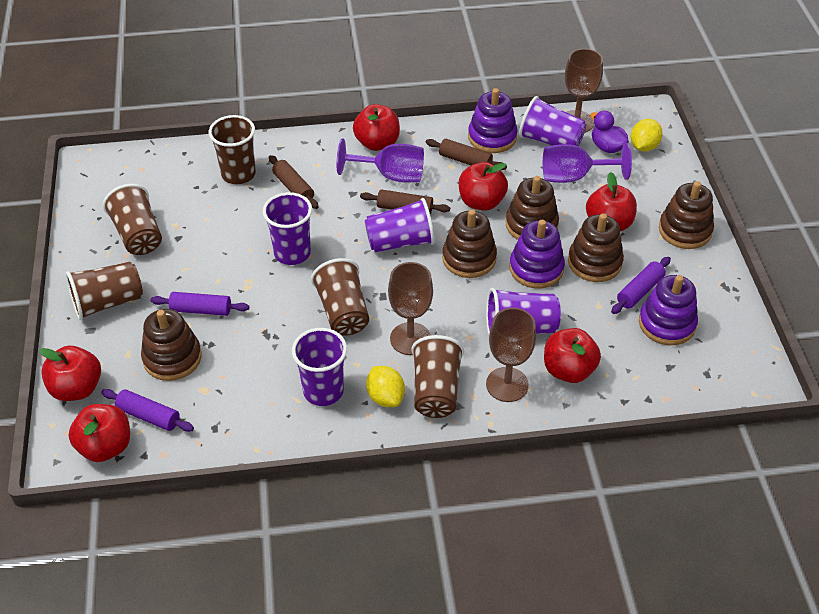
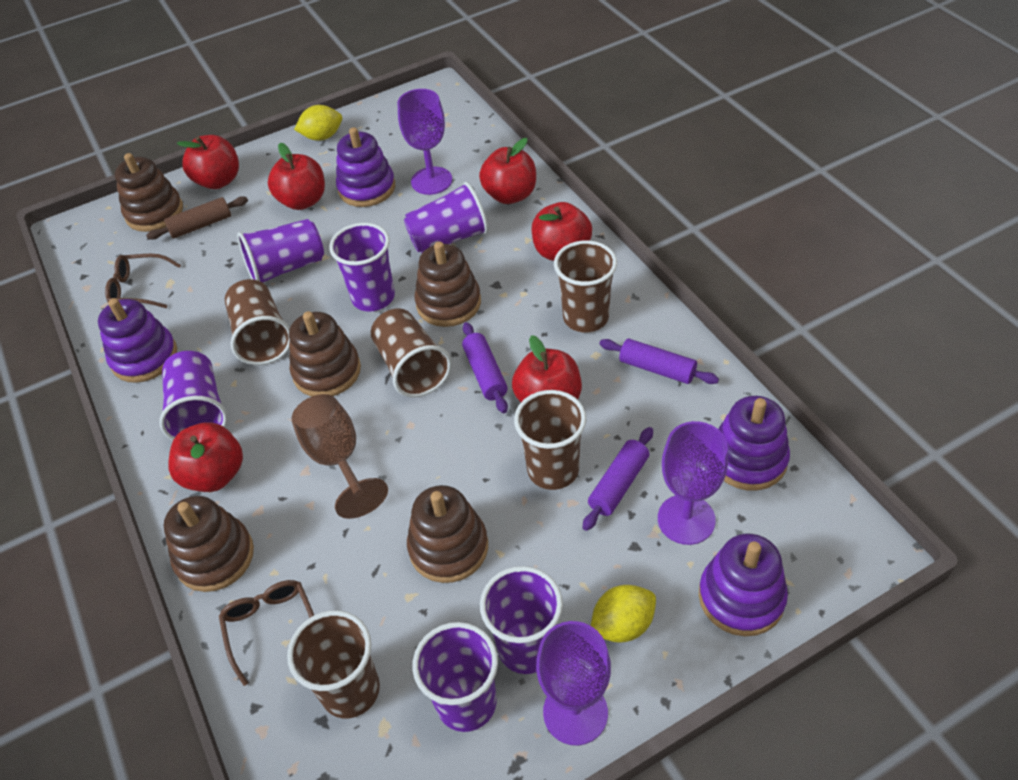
brown glasses: 0 -> 2
brown goblet: 3 -> 1
brown rolling pin: 3 -> 1
purple cup: 5 -> 6
purple duck: 1 -> 0
purple goblet: 2 -> 3
purple stacking toy: 3 -> 4

